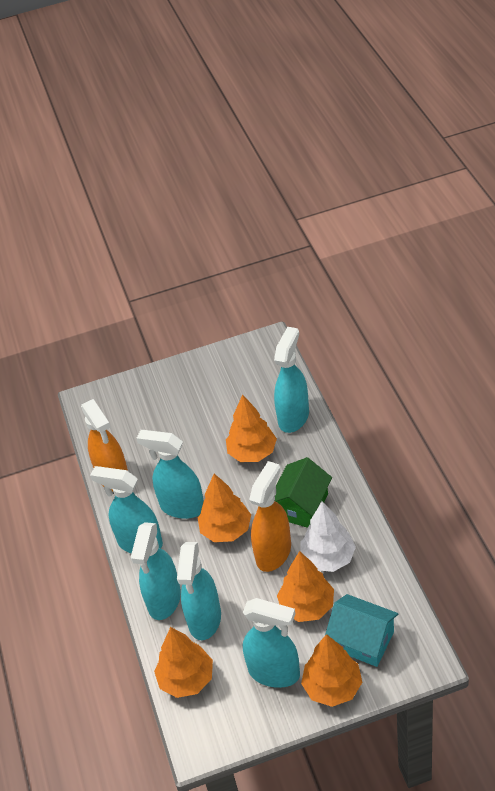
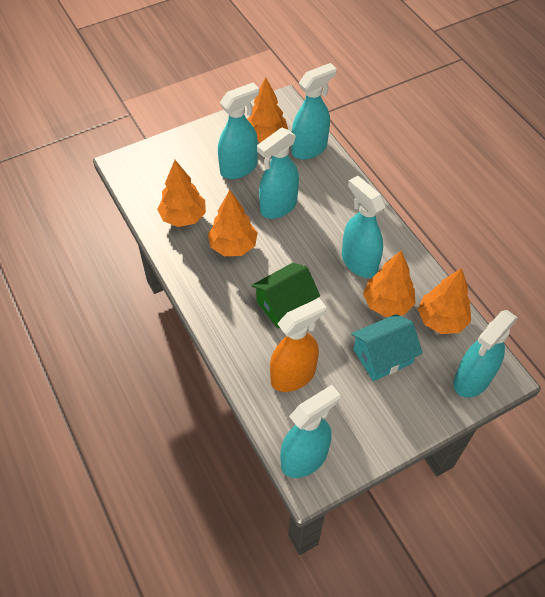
orange spray bottle: 2 -> 1
white tree: 1 -> 0

